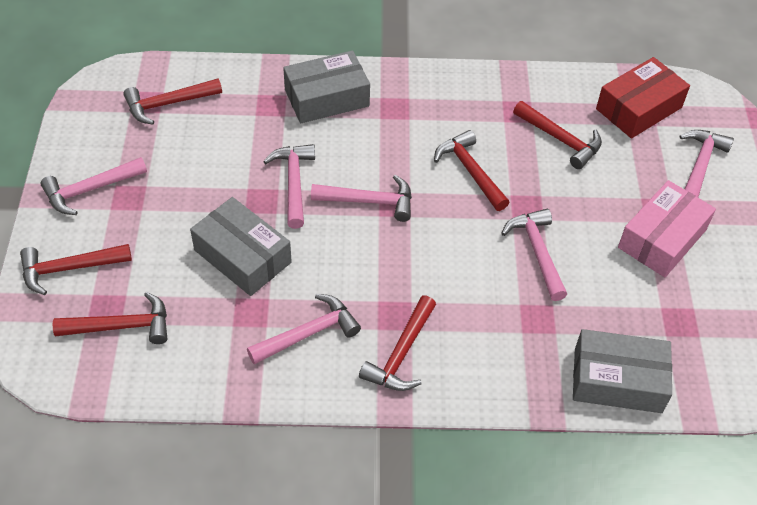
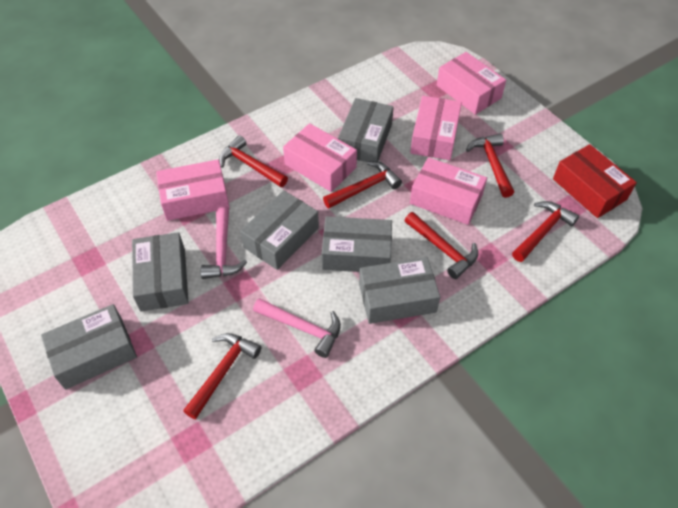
grey box: 3 -> 6
pink box: 1 -> 5
pink hammer: 6 -> 2

